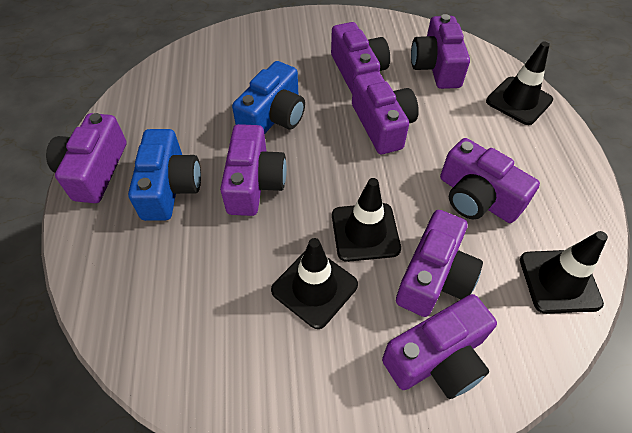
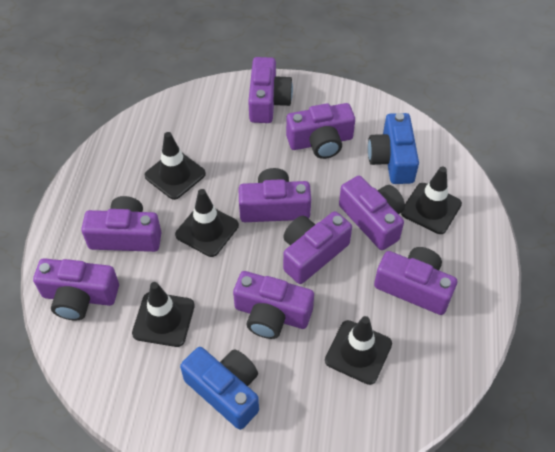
black traffic cone: 4 -> 5
purple camera: 8 -> 9

